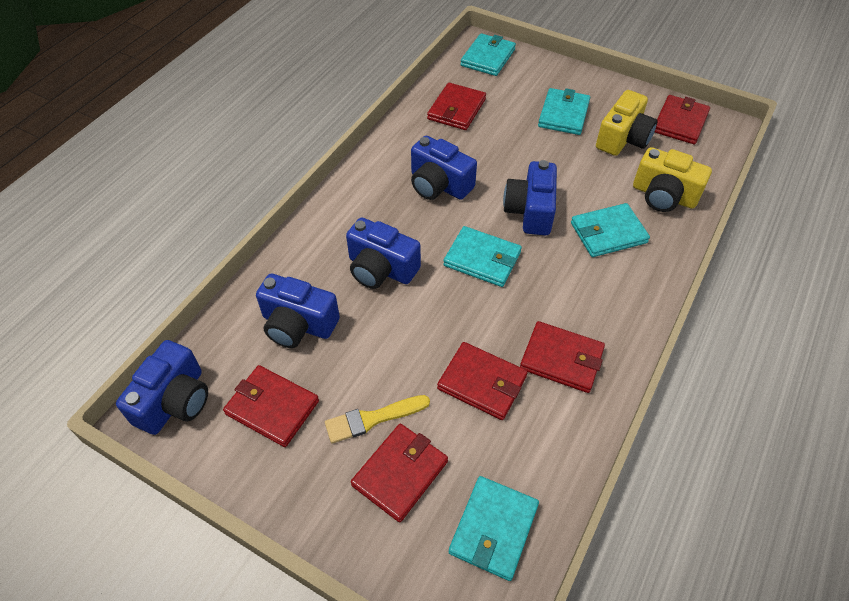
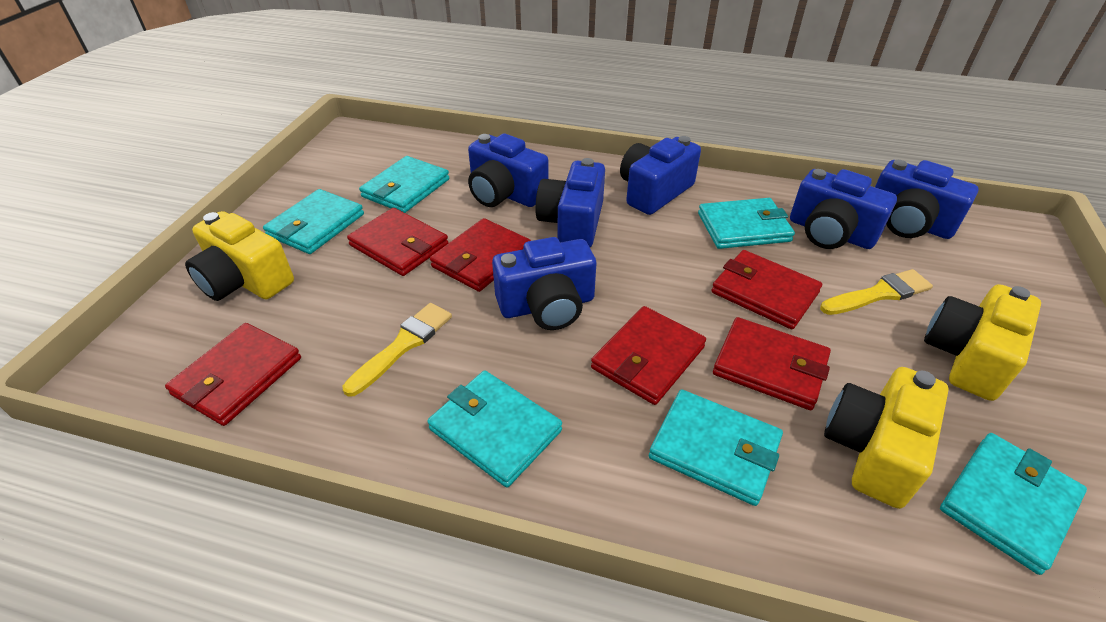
blue camera: 5 -> 6
turquoise wallet: 5 -> 6
yellow brush: 1 -> 2
yellow camera: 2 -> 3

